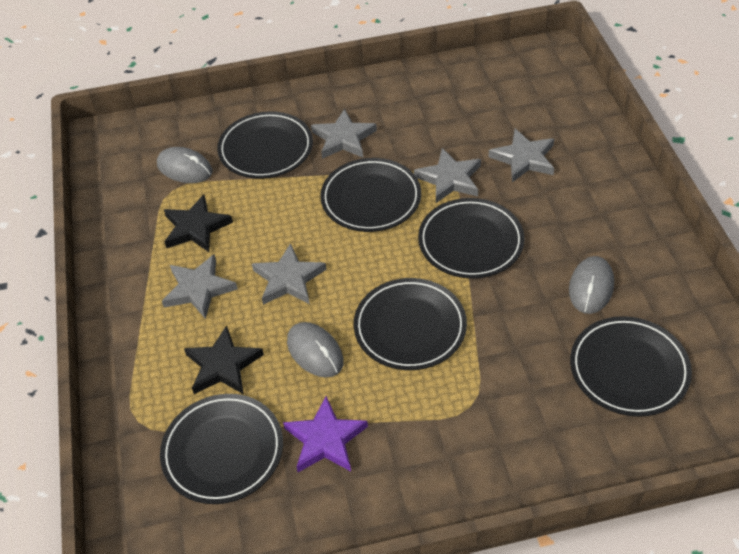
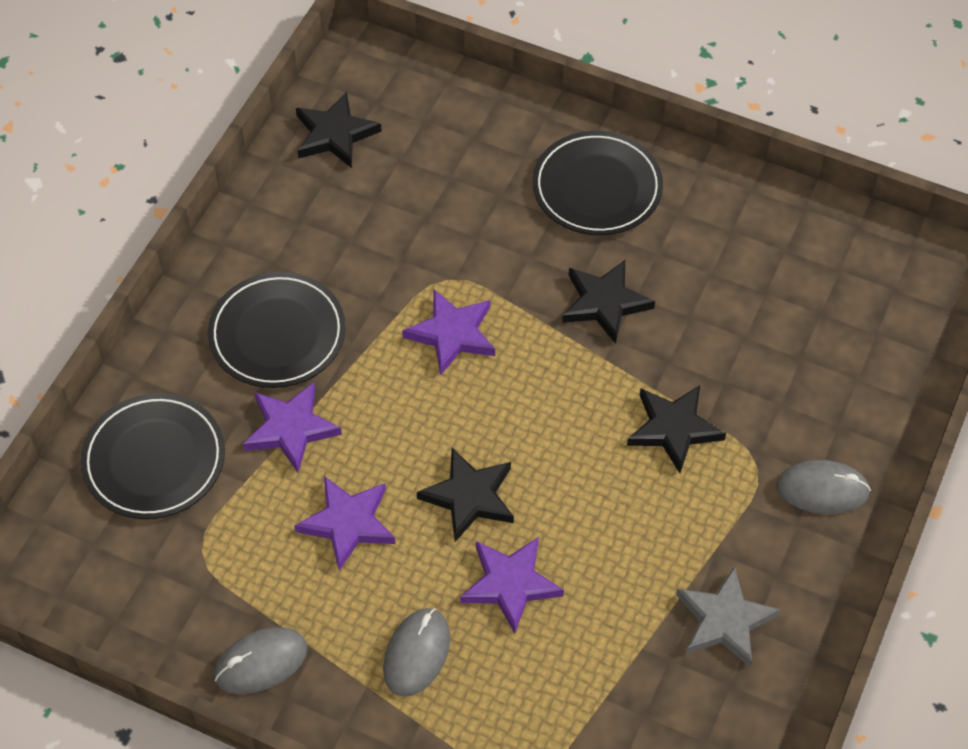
black plate: 6 -> 3
black star: 2 -> 4
grey star: 5 -> 1
purple star: 1 -> 4

